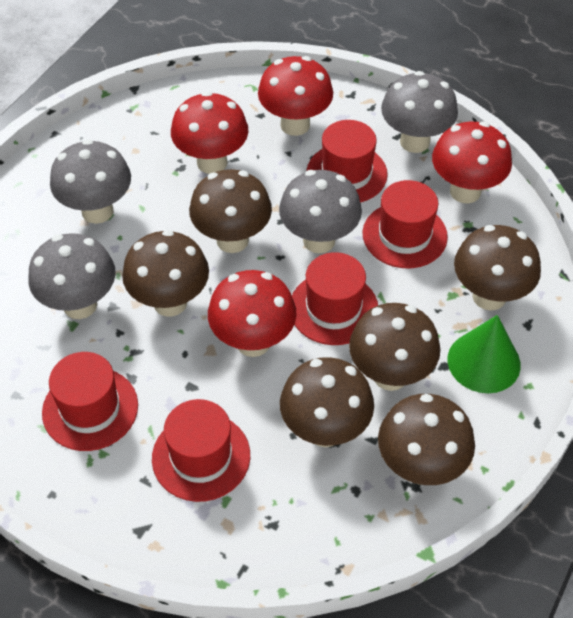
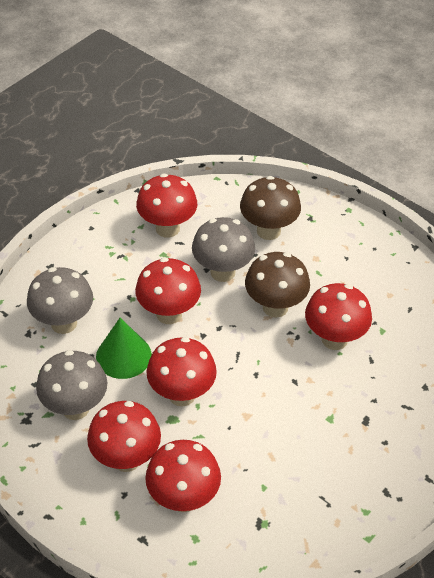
brown mushroom: 6 -> 2
grey mushroom: 4 -> 3
red hat: 5 -> 0
red mushroom: 4 -> 6

